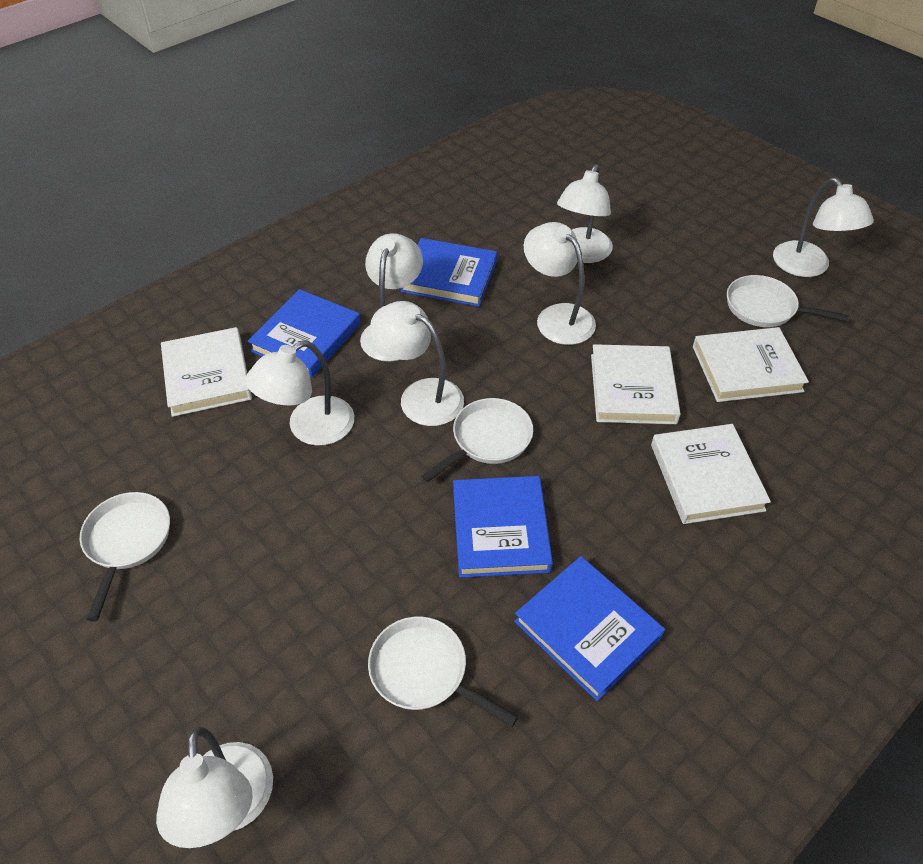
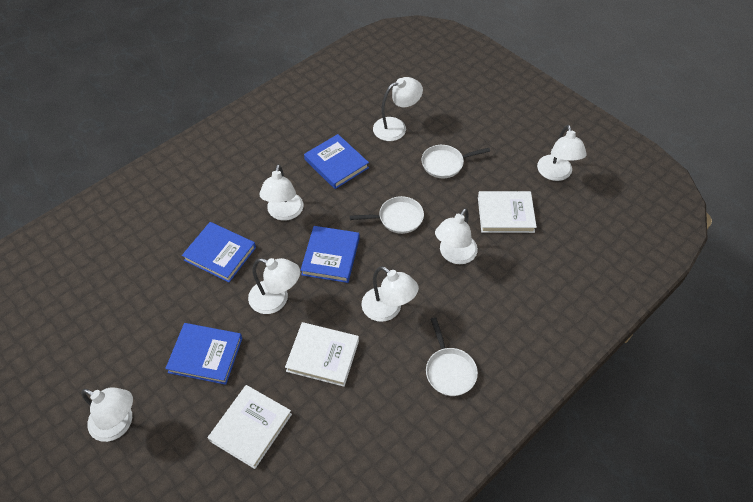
white book: 4 -> 3
white pan: 4 -> 3

